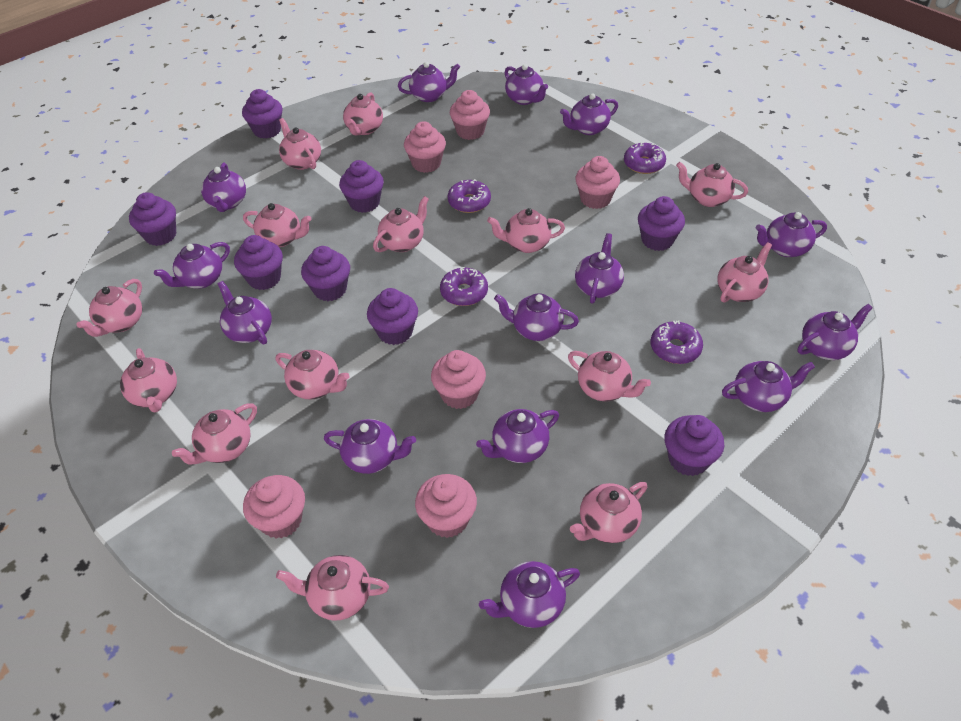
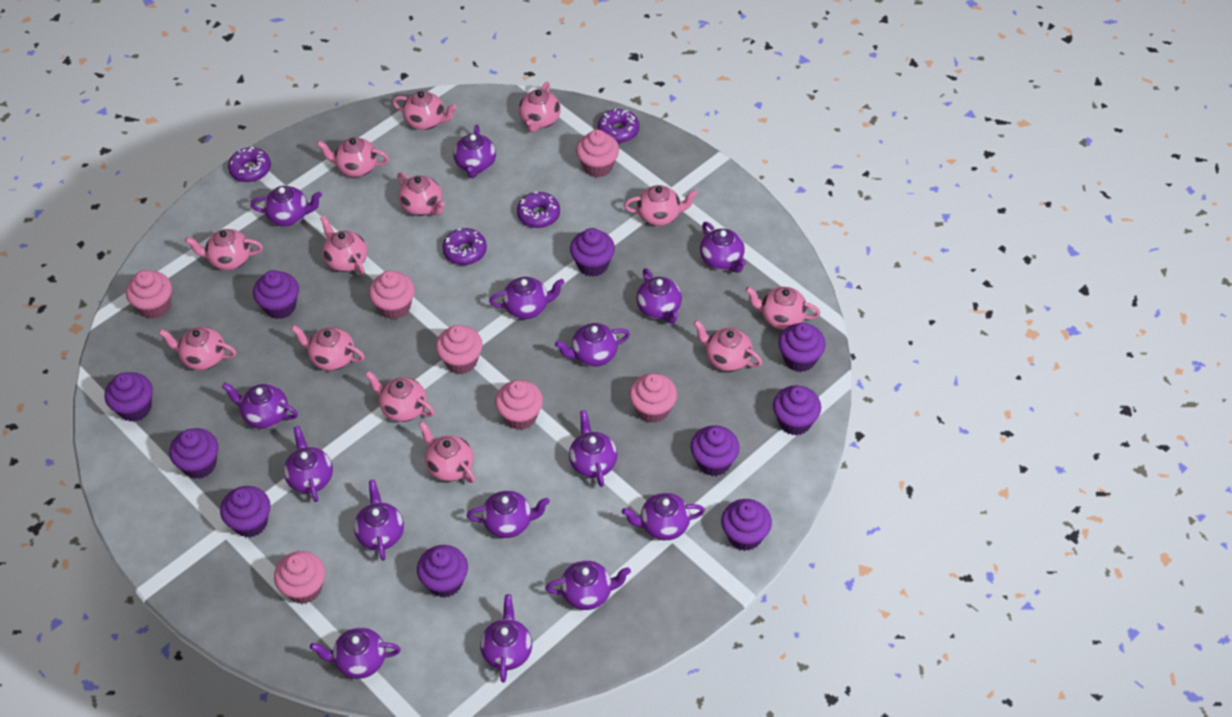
pink cupcake: 6 -> 7
pink teapot: 14 -> 13
purple cupcake: 8 -> 10
purple teapot: 14 -> 15

